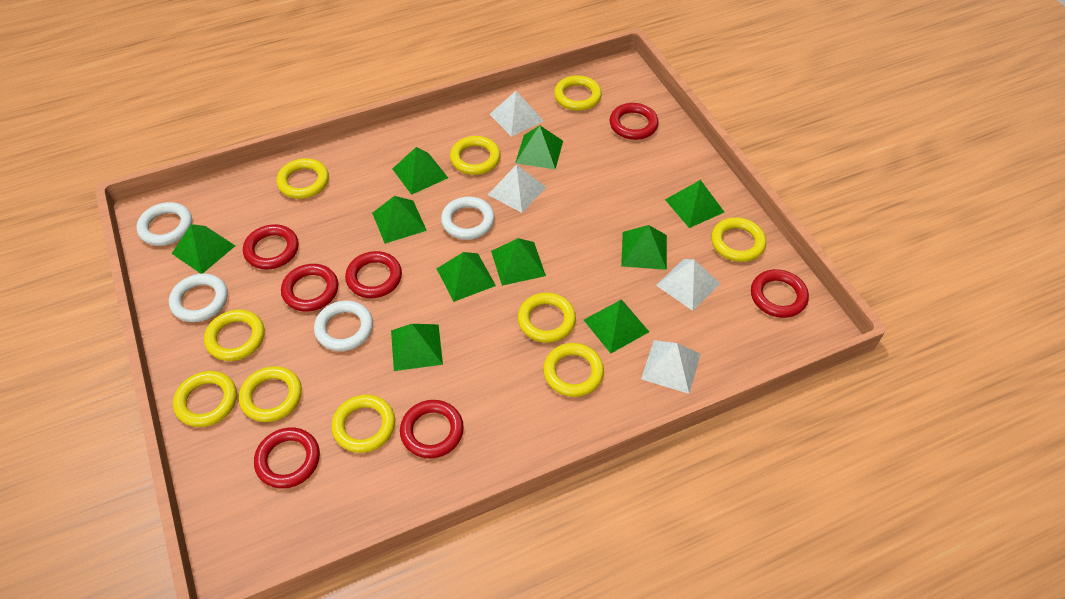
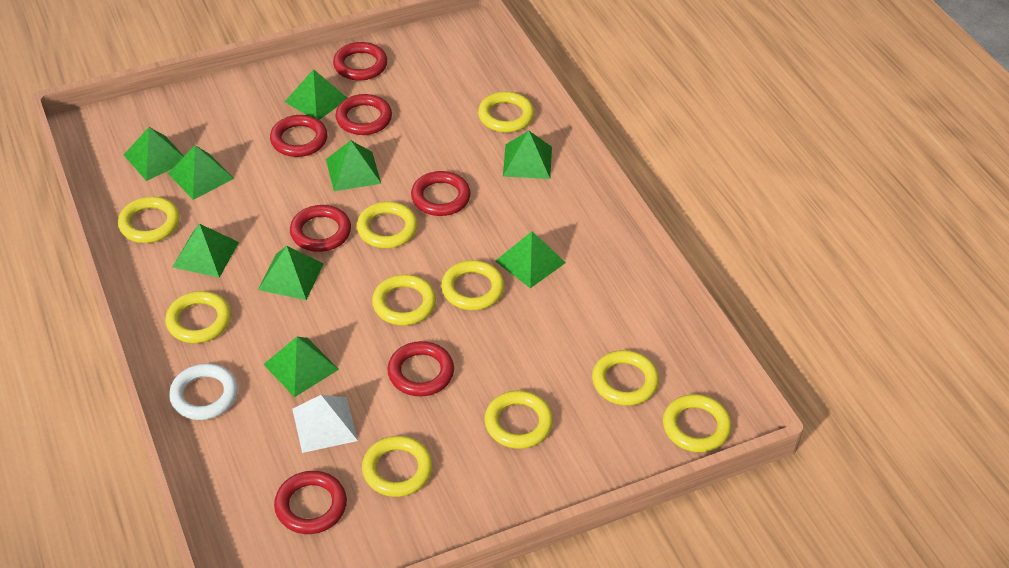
green pyramid: 10 -> 9
white pyramid: 4 -> 1
white ring: 4 -> 1

